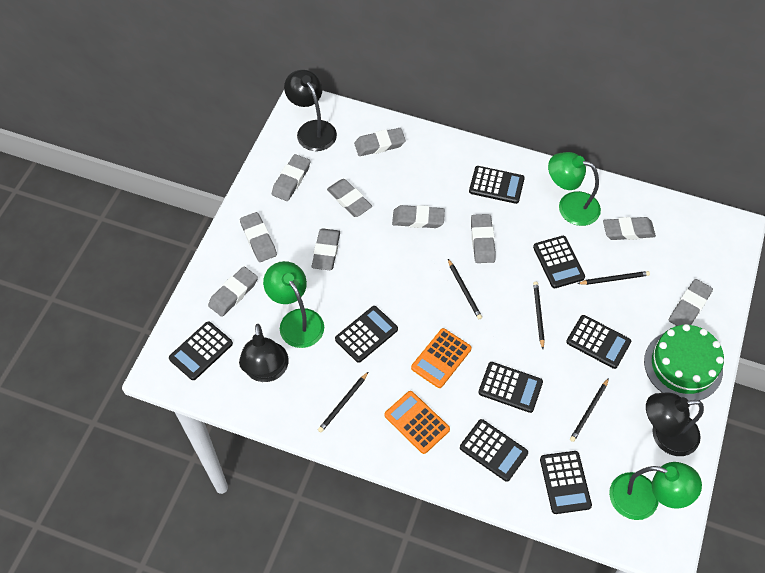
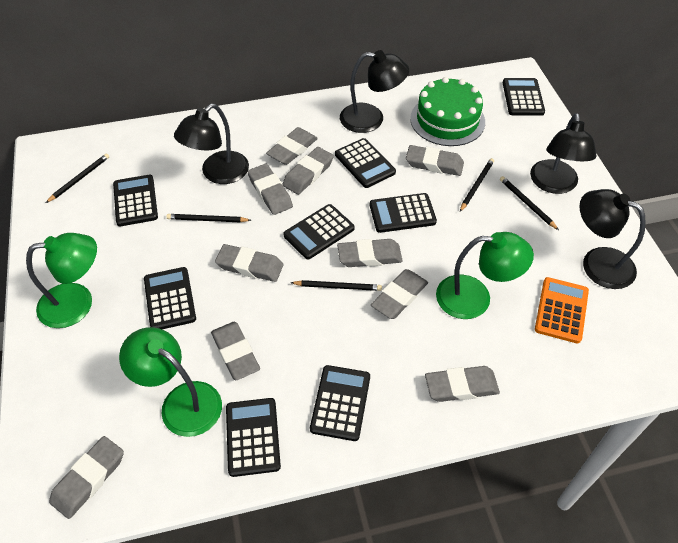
black lamp: 3 -> 4
orange calculator: 2 -> 1

